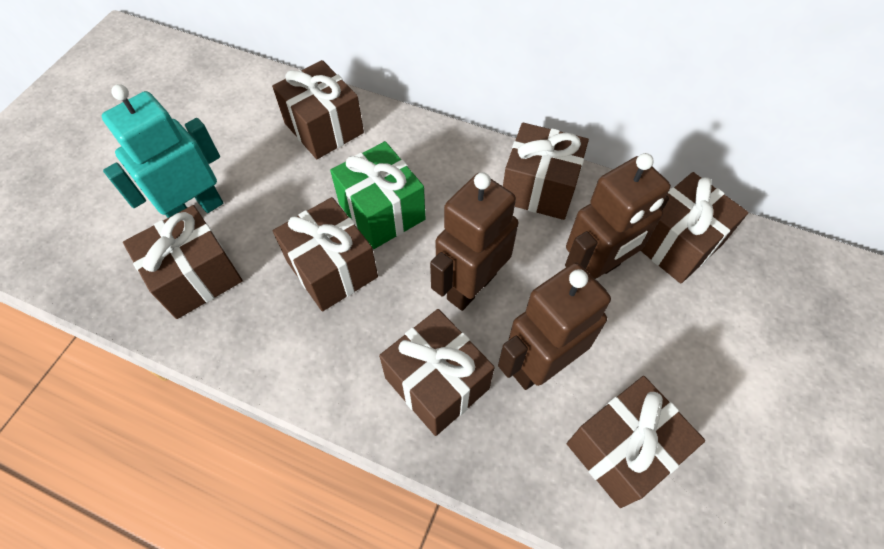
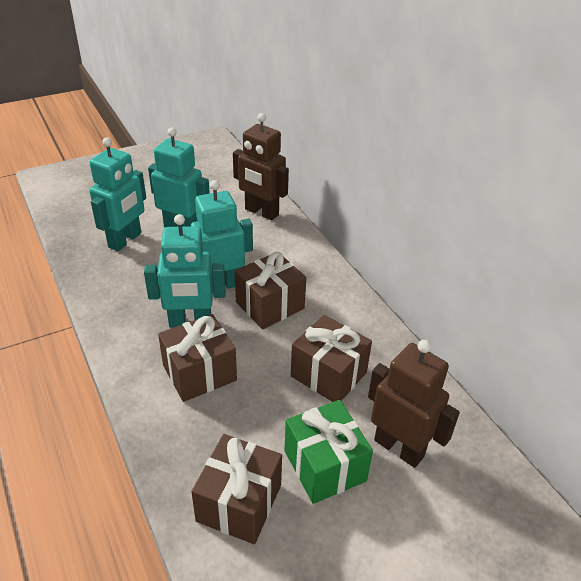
brown gift: 7 -> 4
brown robot: 3 -> 2
turquoise robot: 1 -> 4

